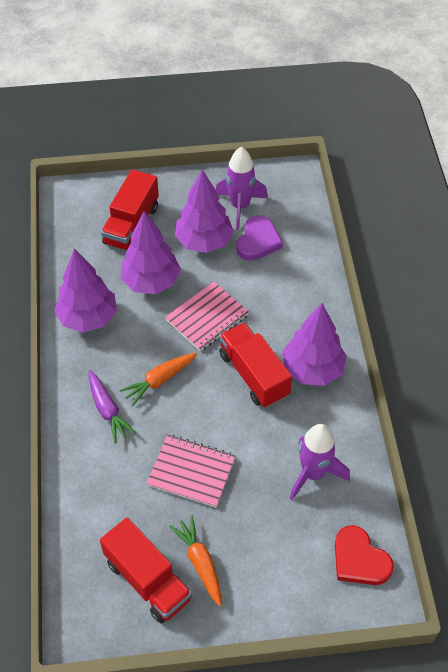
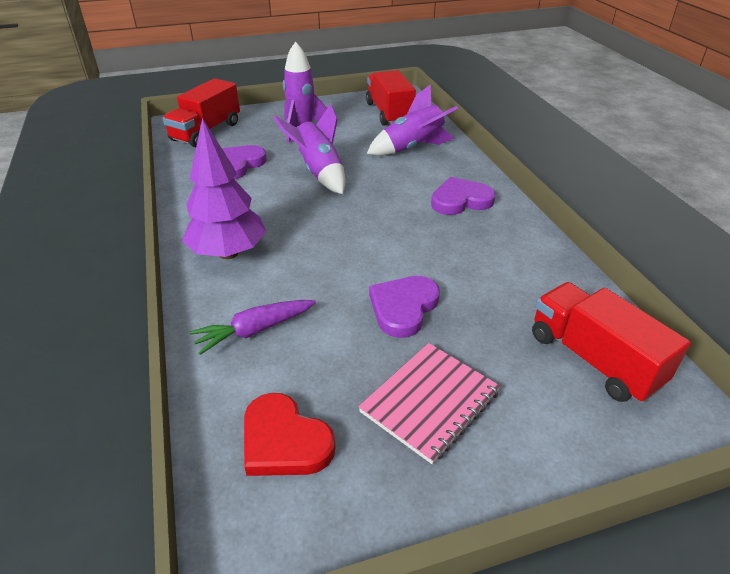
orange carrot: 2 -> 0
pink notebook: 2 -> 1
purple heart: 1 -> 3
purple rocket: 2 -> 3
purple tree: 4 -> 1

